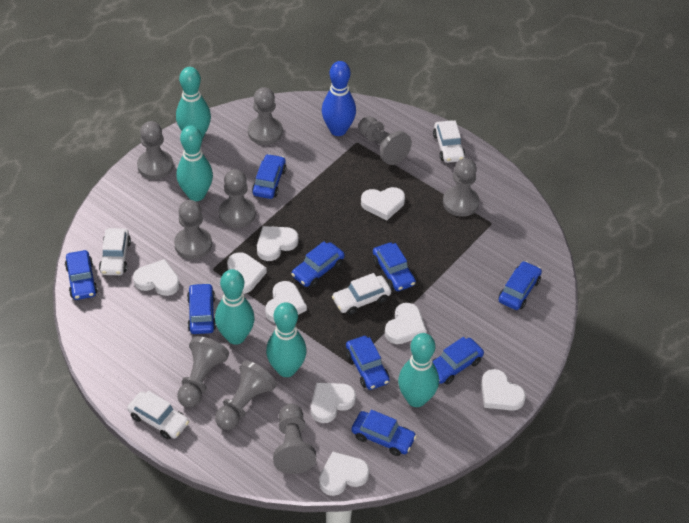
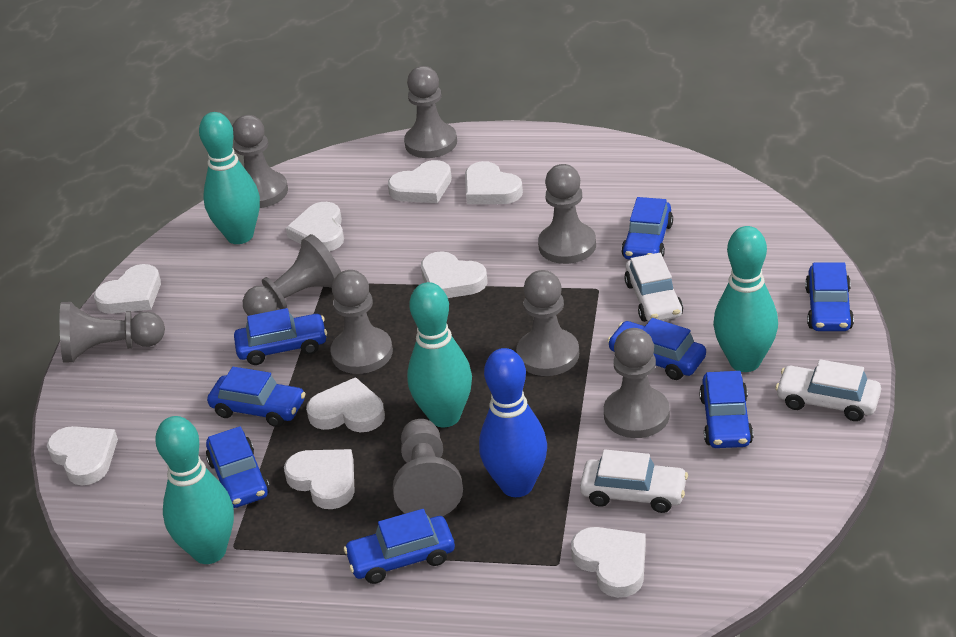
blue car: 9 -> 8
turquoise bowling pin: 5 -> 4
white car: 4 -> 3

